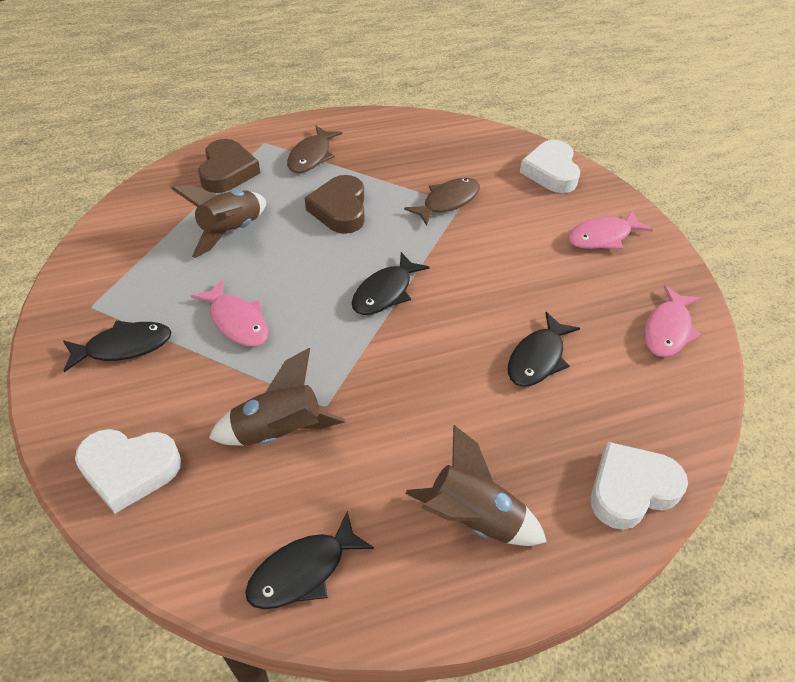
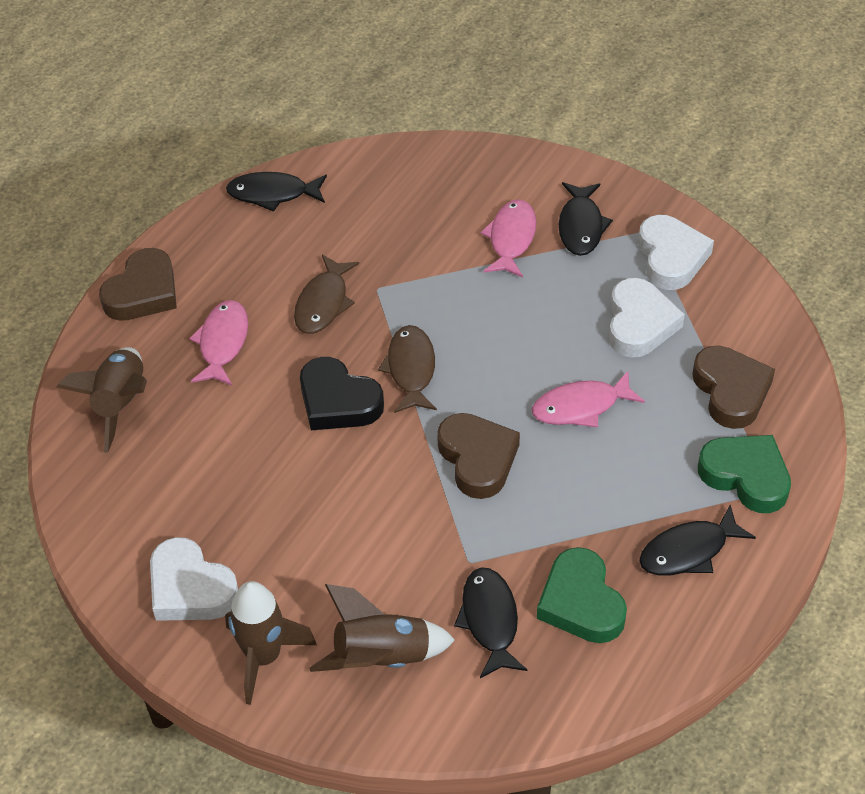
black heart: 0 -> 1
brown heart: 2 -> 3
green heart: 0 -> 2

